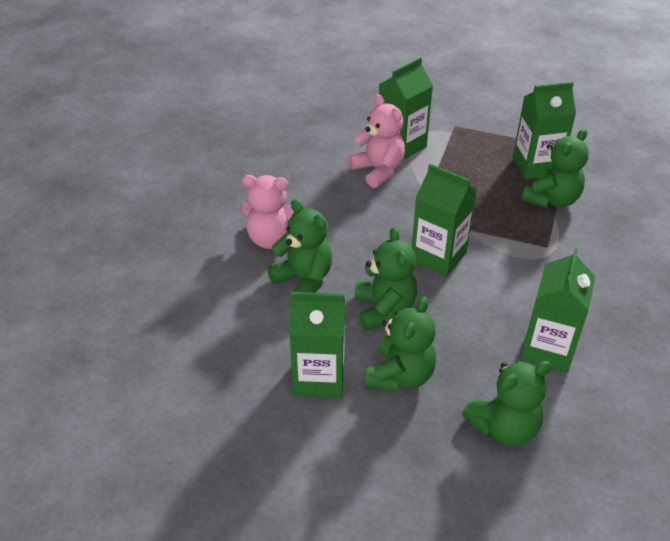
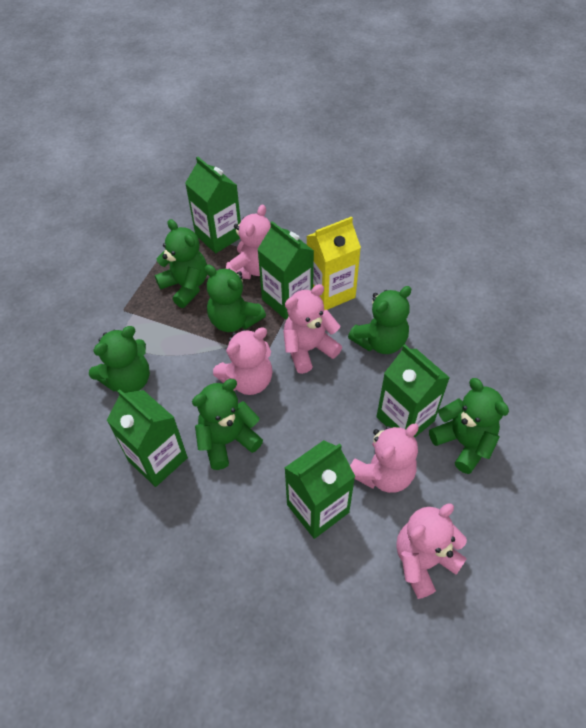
green teddy bear: 5 -> 6
pink teddy bear: 2 -> 5
yellow carton: 0 -> 1

